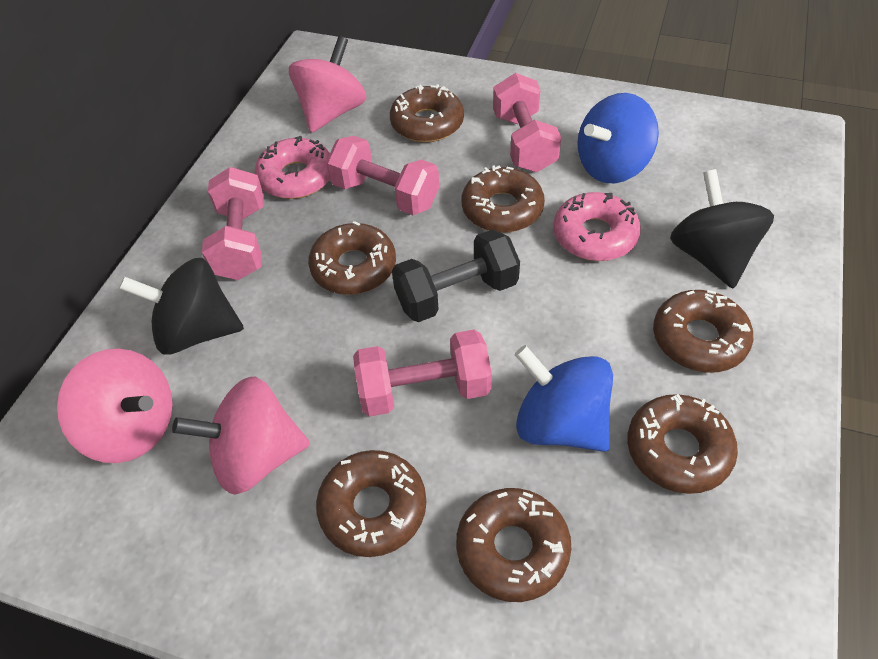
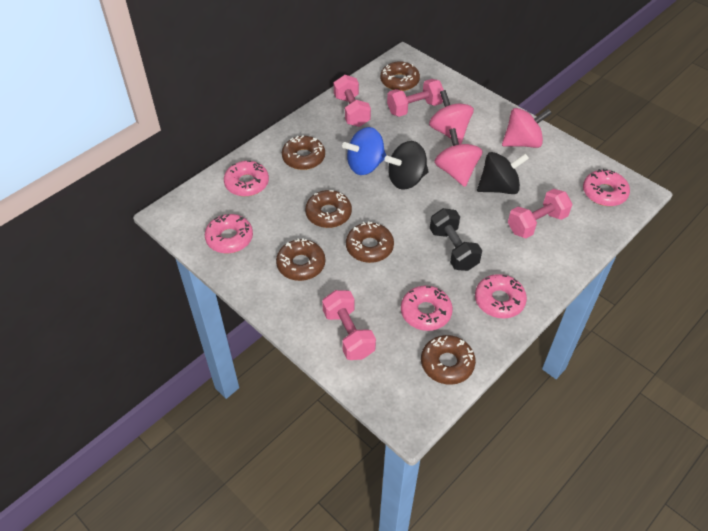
blue spinning top: 2 -> 1
brown donut: 7 -> 6
pink donut: 2 -> 5

